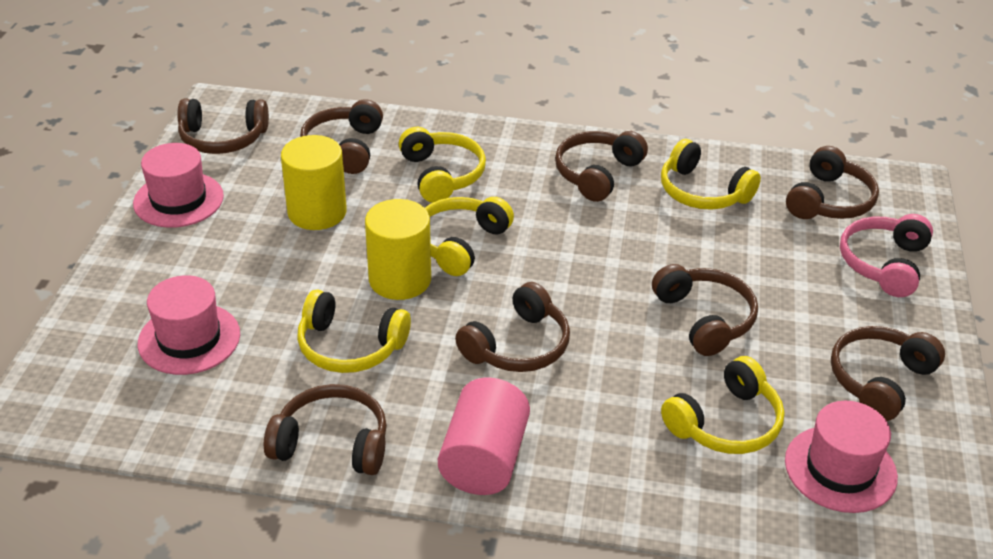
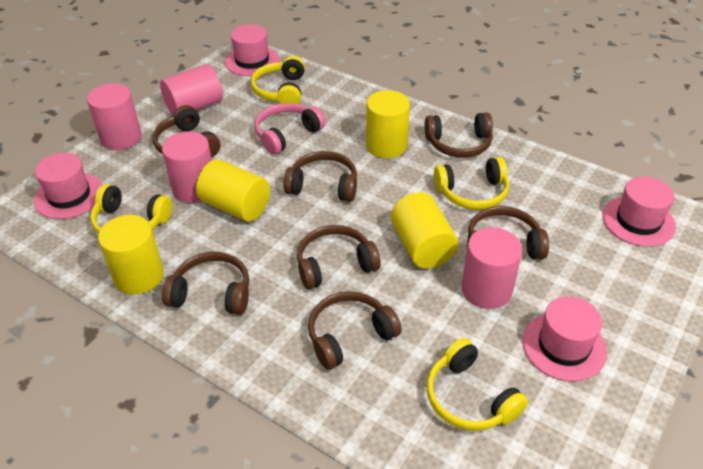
brown headphones: 8 -> 7
pink cylinder: 1 -> 4
pink hat: 3 -> 4
yellow cylinder: 2 -> 4
yellow headphones: 5 -> 4

